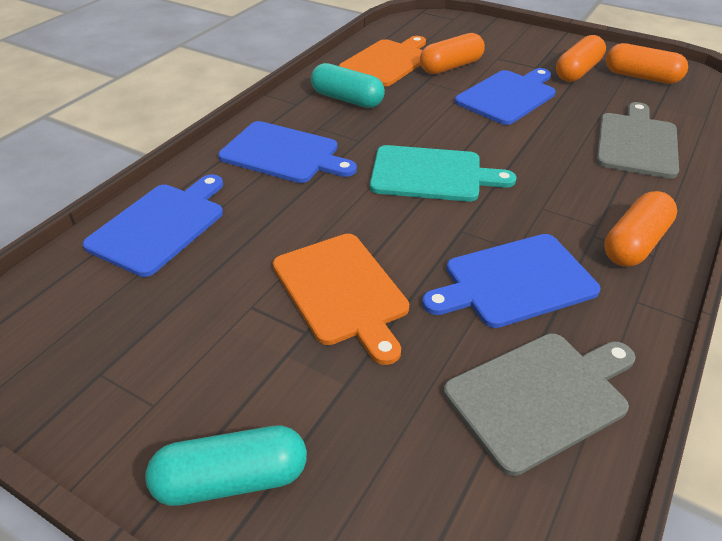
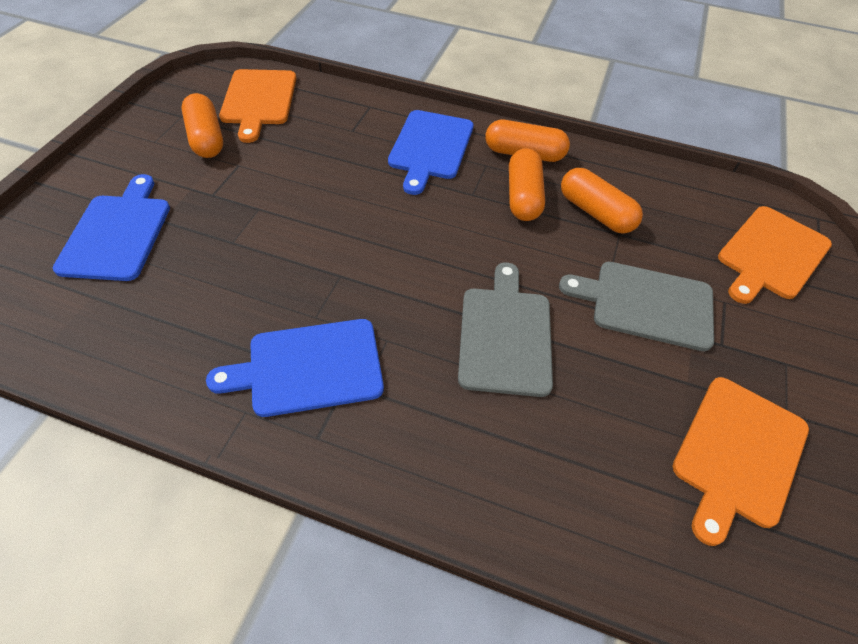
blue cutting board: 4 -> 3
orange cutting board: 2 -> 3
turquoise capsule: 2 -> 0
turquoise cutting board: 1 -> 0

